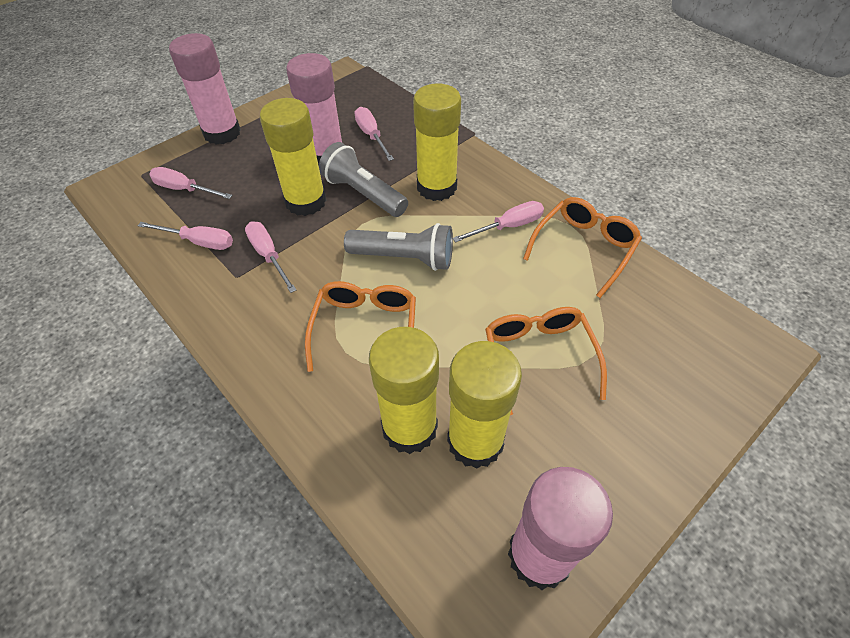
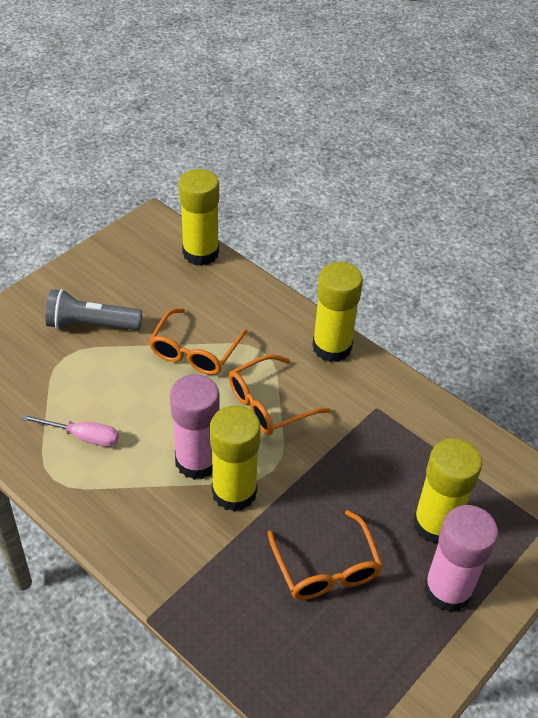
grey flashlight: 2 -> 1
pink glue stick: 3 -> 2
pink screwdriver: 5 -> 1

